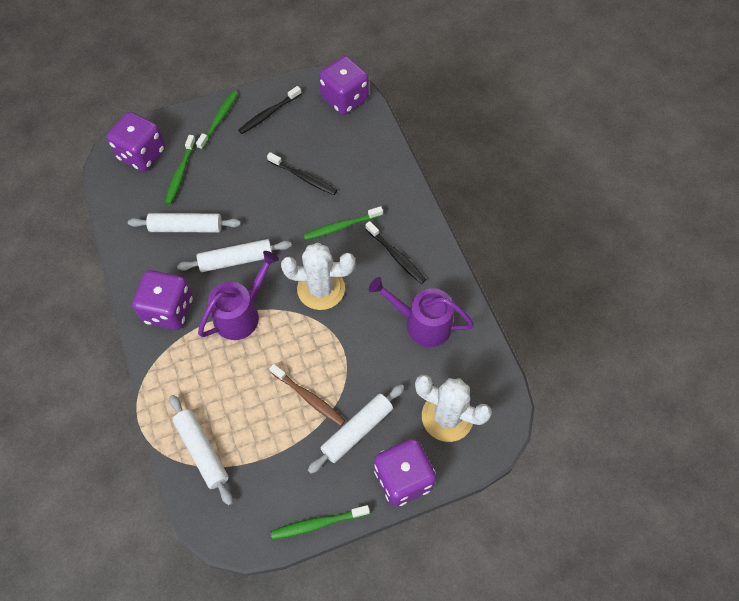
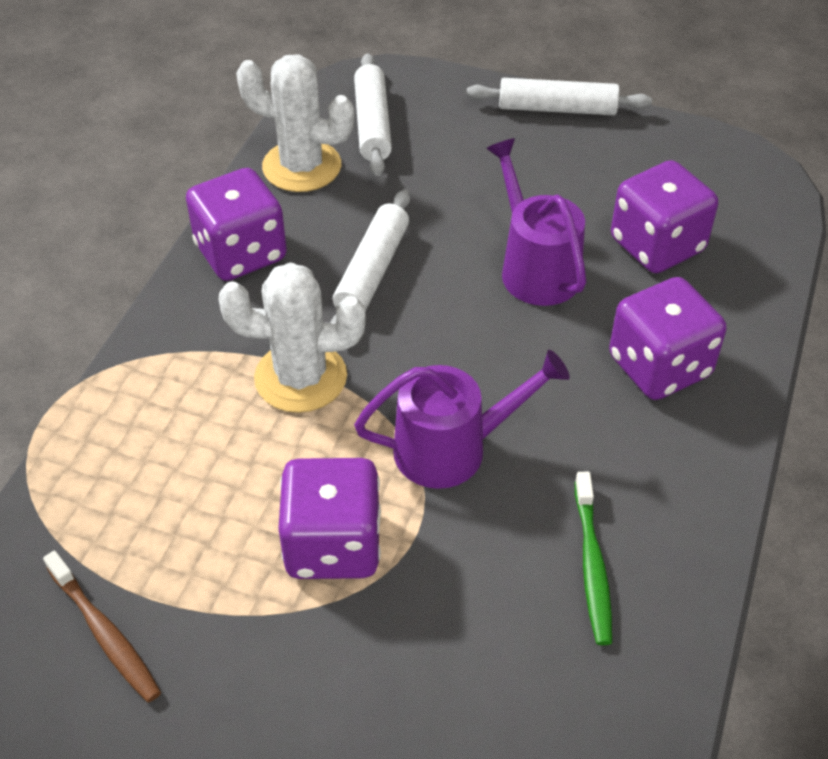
black toothbrush: 3 -> 0
green toothbrush: 4 -> 1
white rolling pin: 4 -> 3

